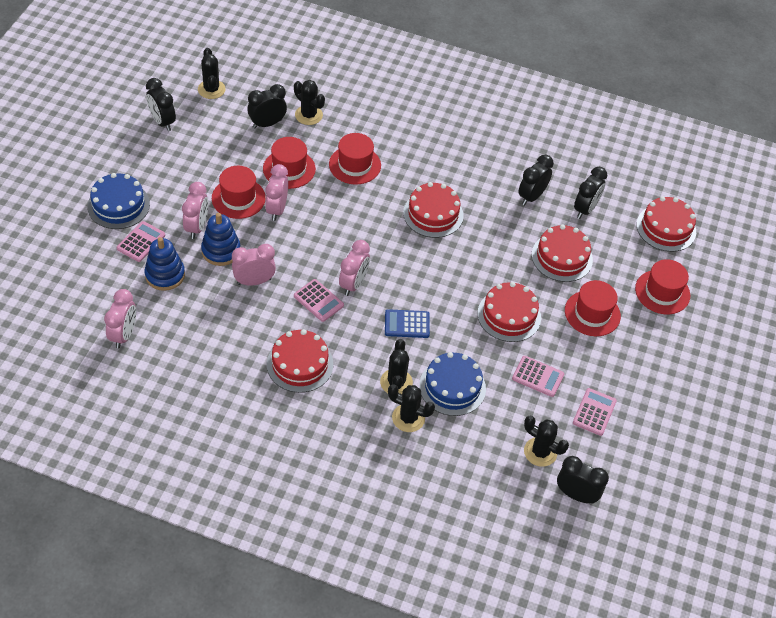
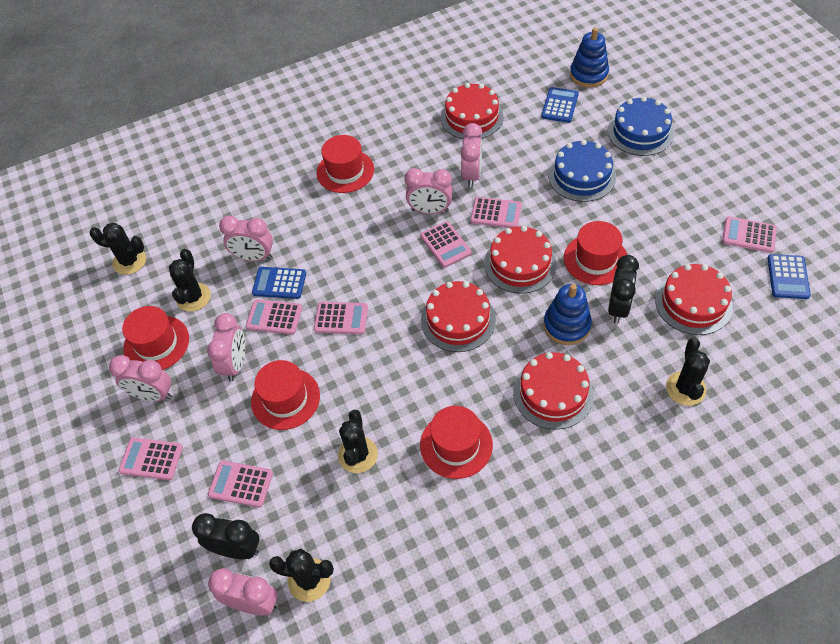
black clock: 5 -> 2
blue calculator: 1 -> 3
pink calculator: 4 -> 7
pink clock: 5 -> 6

